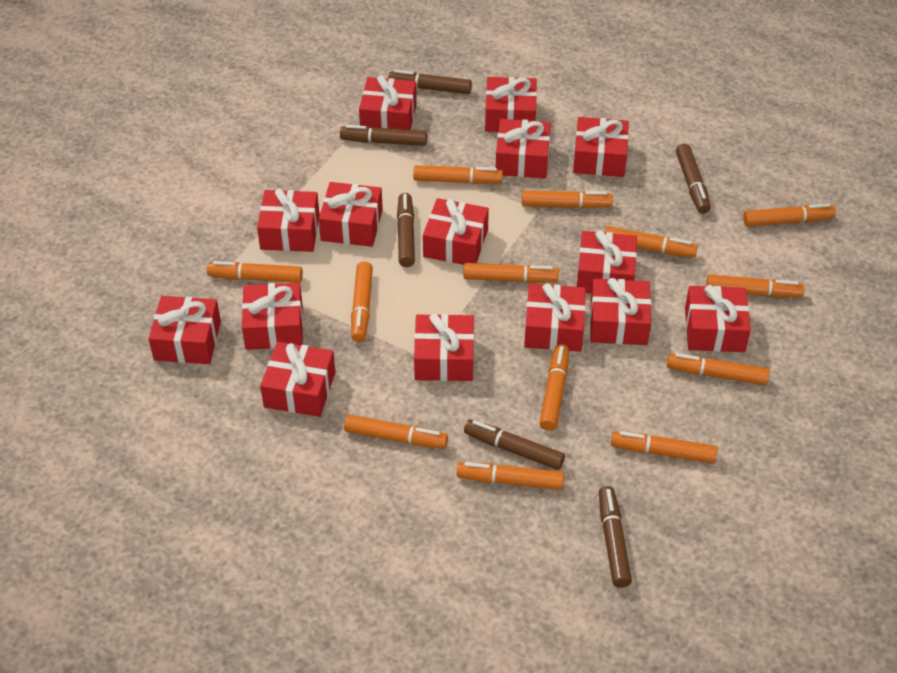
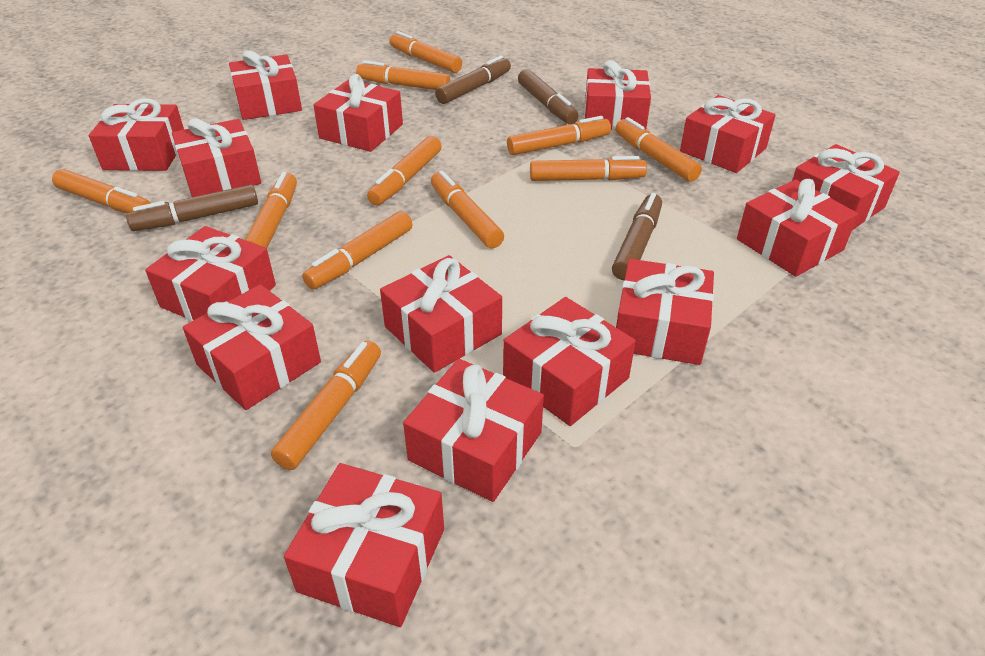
brown marker: 6 -> 4
orange marker: 13 -> 11

